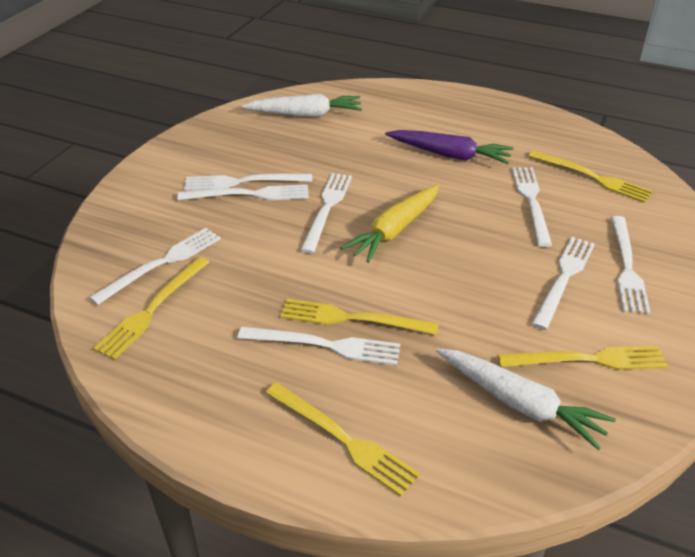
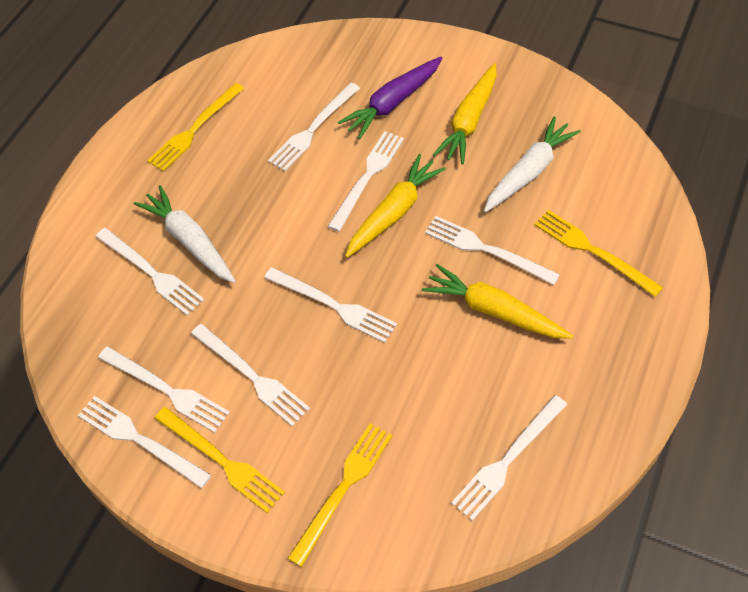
white fork: 8 -> 9
yellow carrot: 1 -> 3
yellow fork: 5 -> 4

